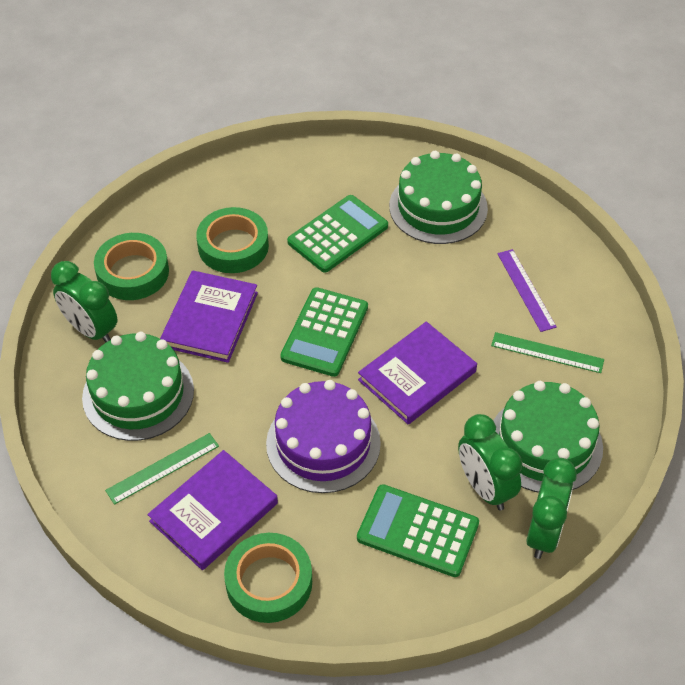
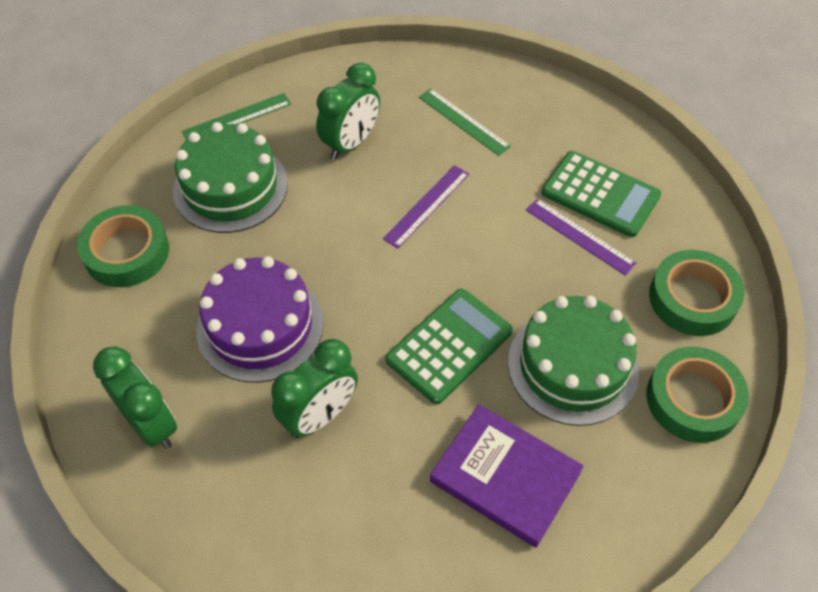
green cake: 3 -> 2
green calculator: 3 -> 2
purple book: 3 -> 1
purple ruler: 1 -> 2

